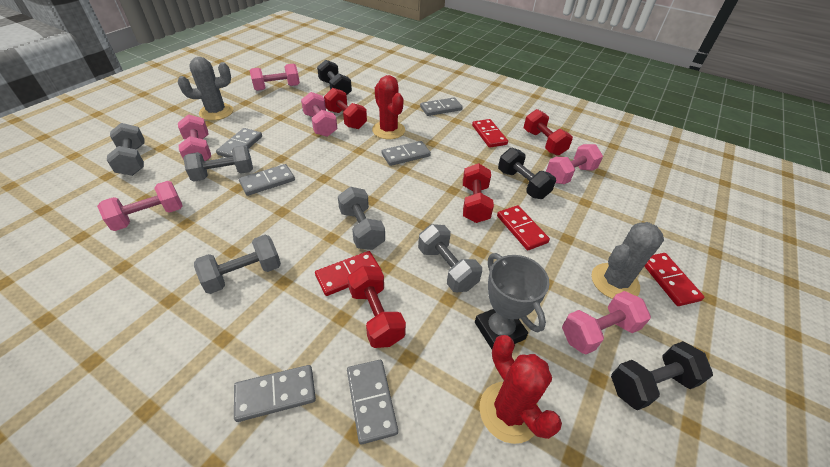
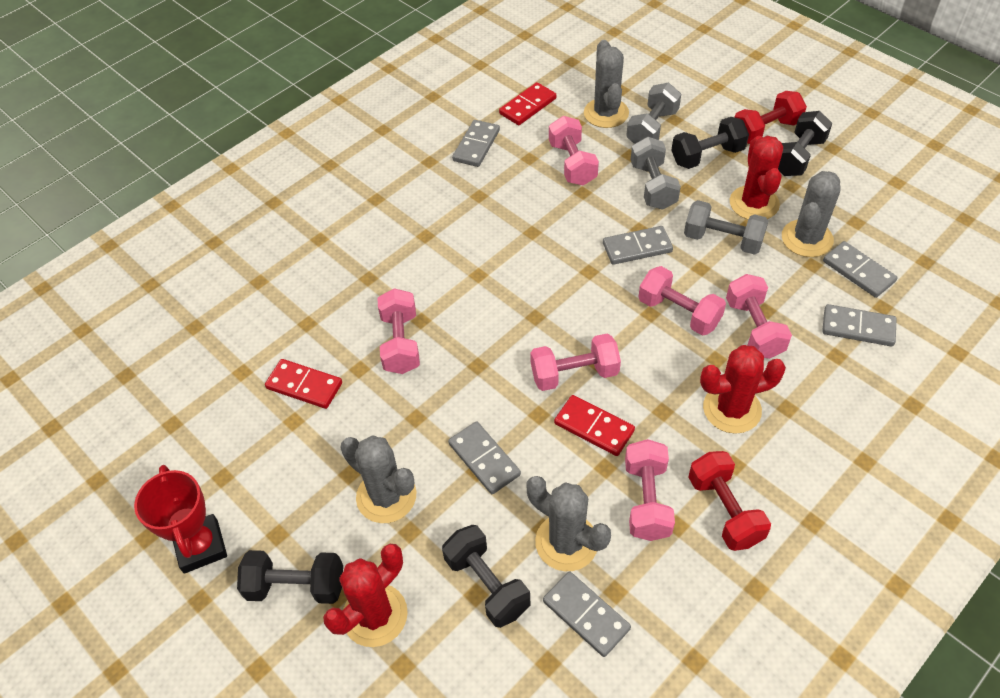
black dumbbell: 3 -> 4
grey cactus: 2 -> 4
grey dumbbell: 5 -> 3
grey trophy: 1 -> 0
red cactus: 2 -> 3
red domino: 4 -> 3
red dumbbell: 4 -> 2
red trophy: 0 -> 1

